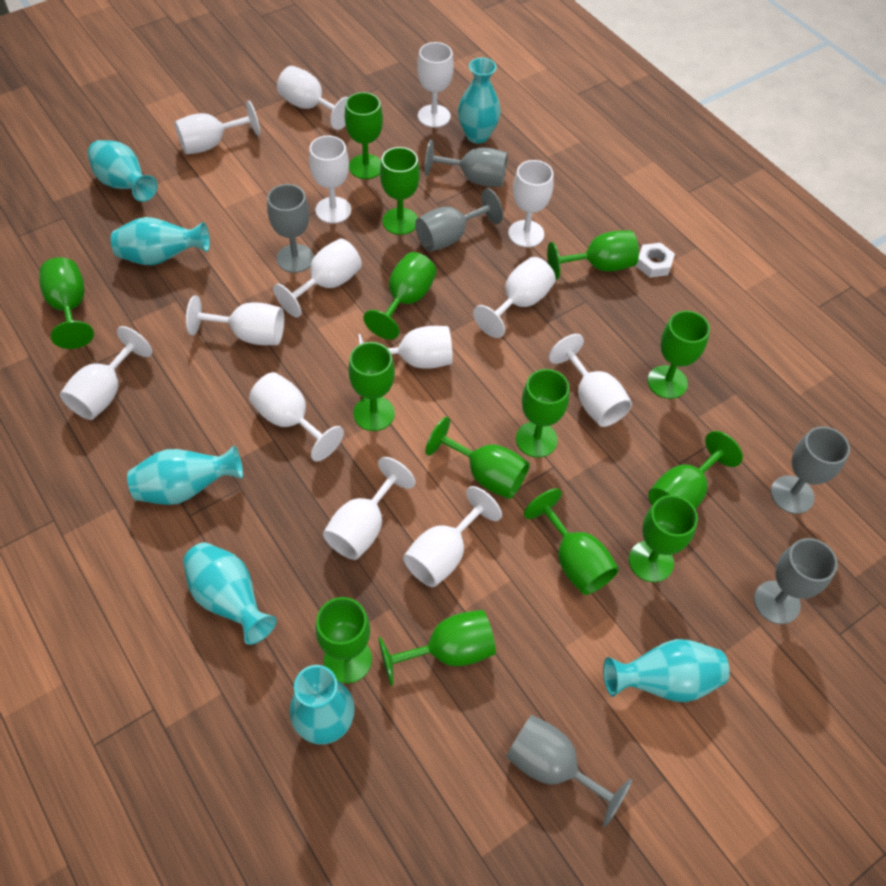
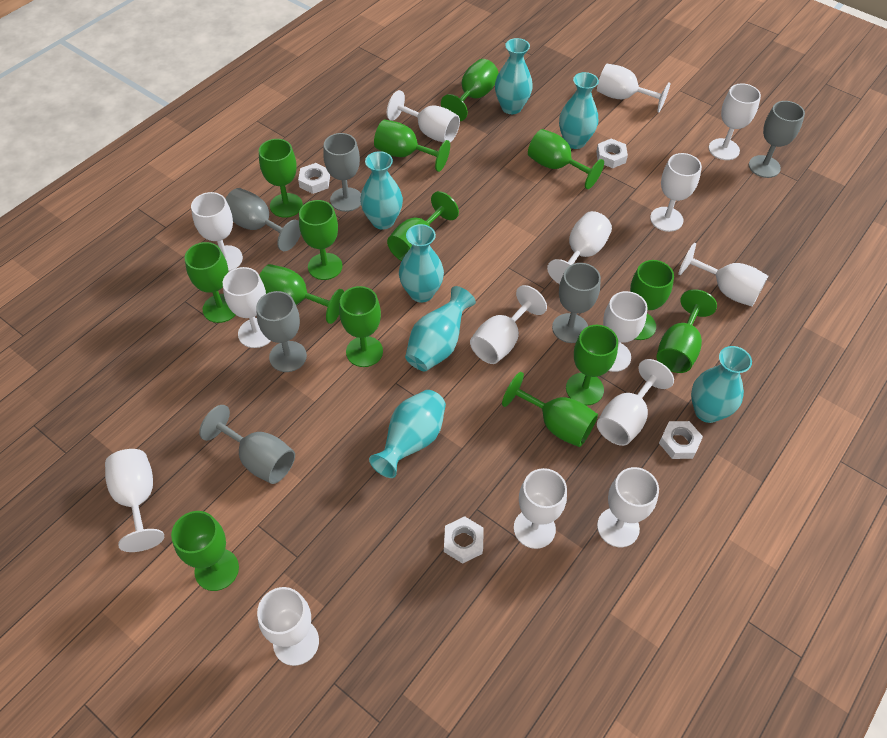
white goblet: 14 -> 15
white nut: 1 -> 4

